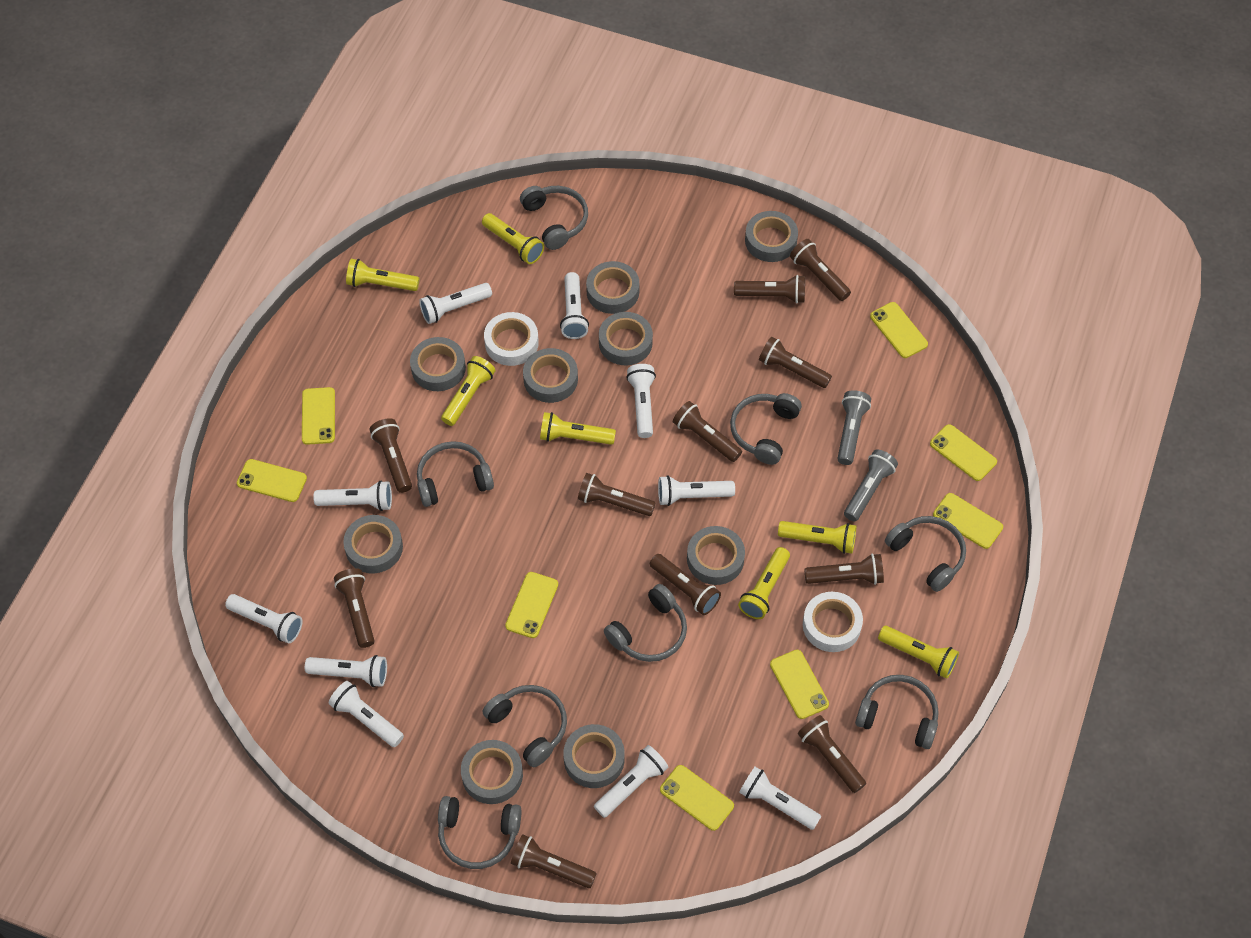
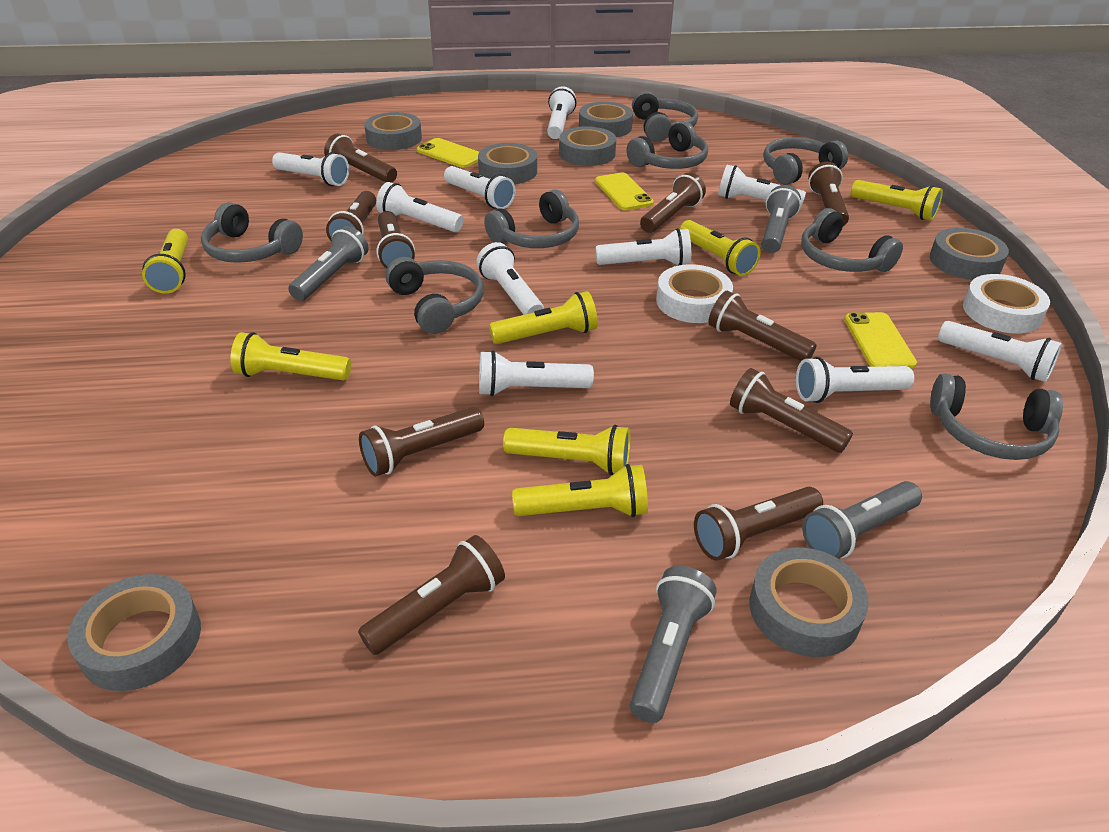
brown flashlight: 11 -> 10
grey flashlight: 2 -> 4
grey tape: 9 -> 7
yellow phone: 8 -> 3

